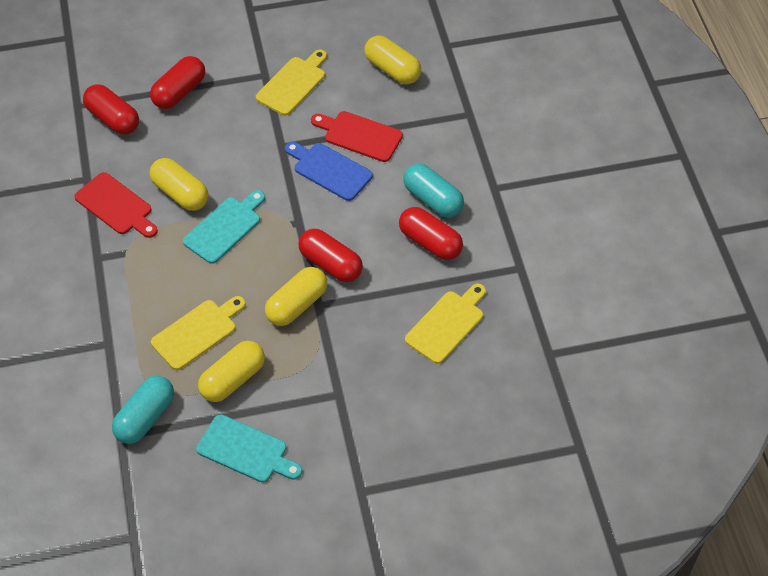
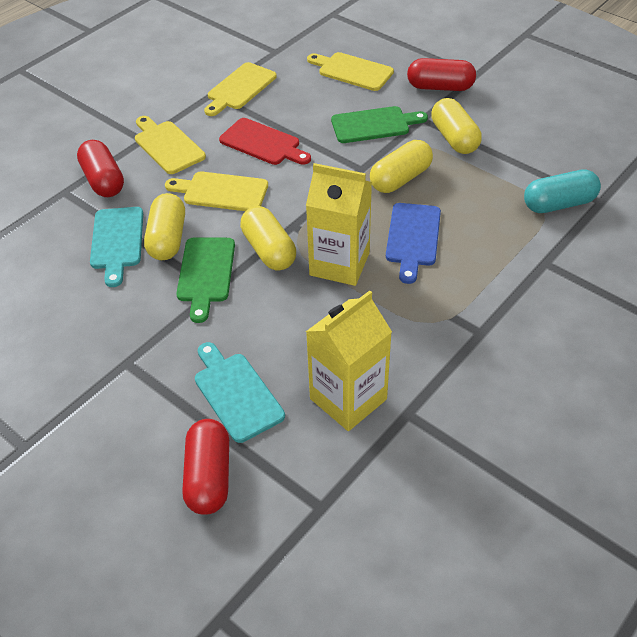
green cutting board: 0 -> 2
red capsule: 4 -> 3
red cutting board: 2 -> 1
turquoise capsule: 2 -> 1
yellow carton: 0 -> 2
yellow cutting board: 3 -> 4

